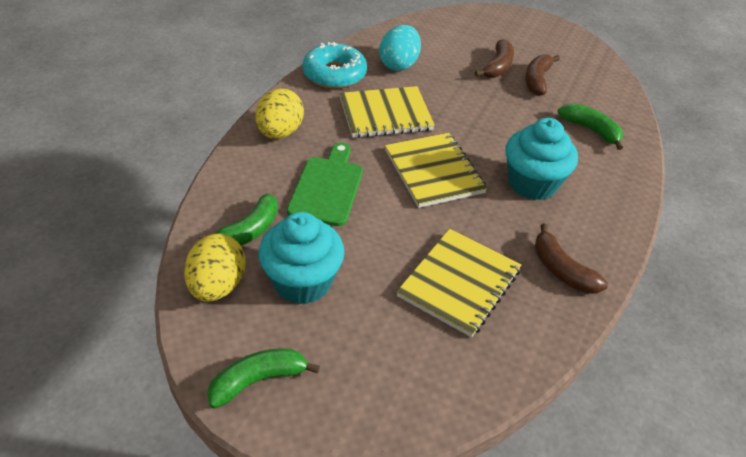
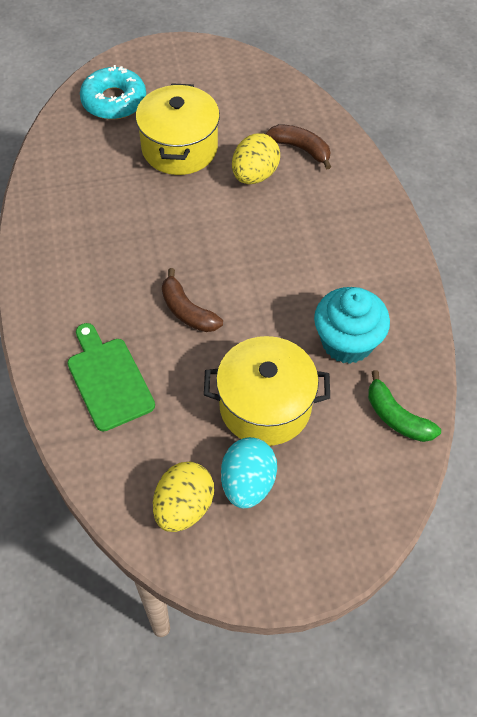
brown banana: 3 -> 2
green banana: 3 -> 1
turquoise cupcake: 2 -> 1
yellow notebook: 3 -> 0
yellow pot: 0 -> 2

